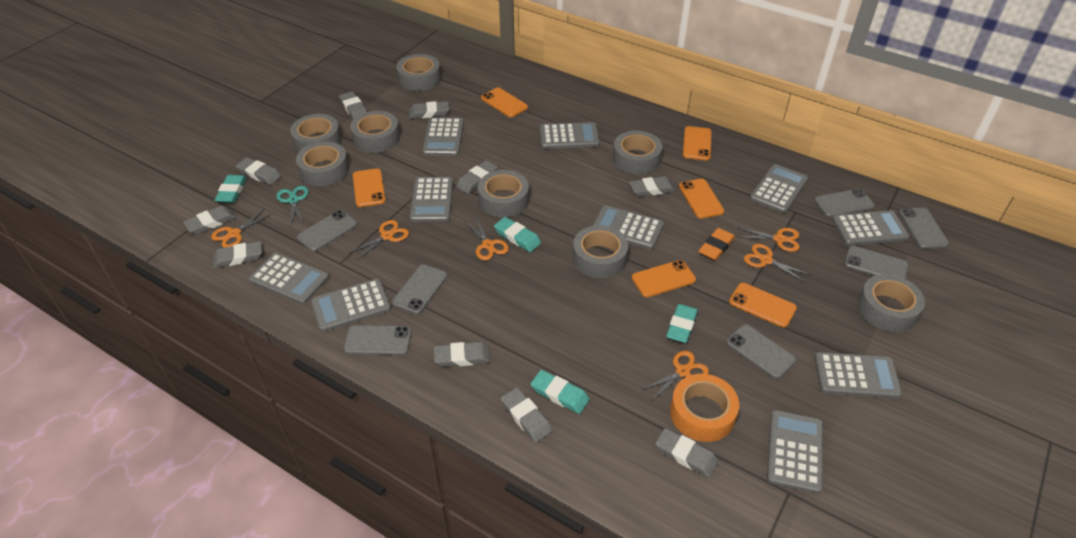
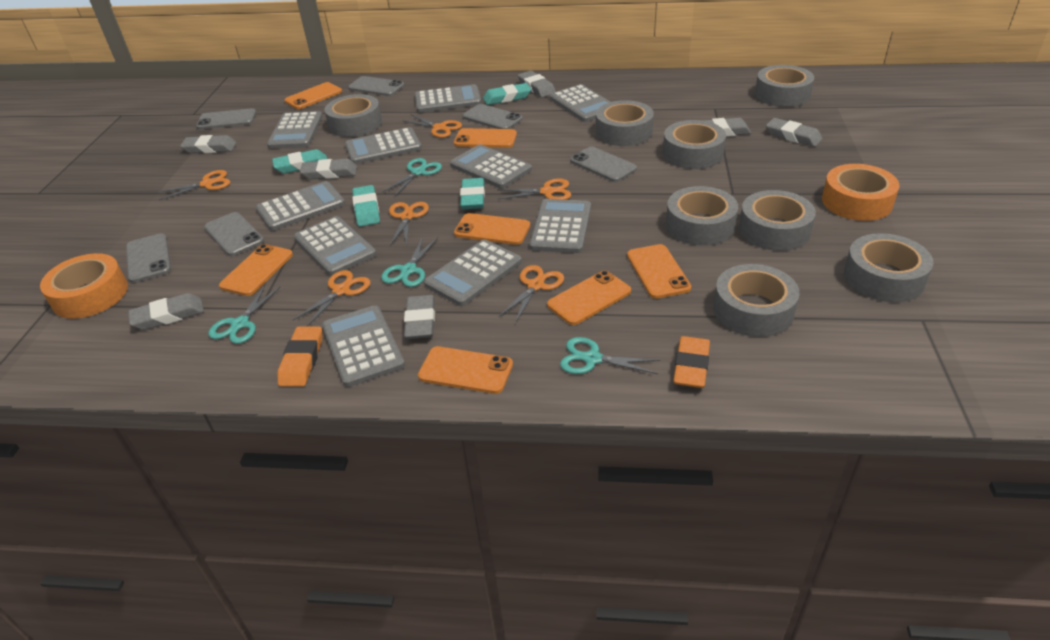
grey eraser: 10 -> 7
grey phone: 7 -> 6
orange eraser: 1 -> 2
orange phone: 6 -> 7
orange tape: 1 -> 2
turquoise scissors: 1 -> 4

